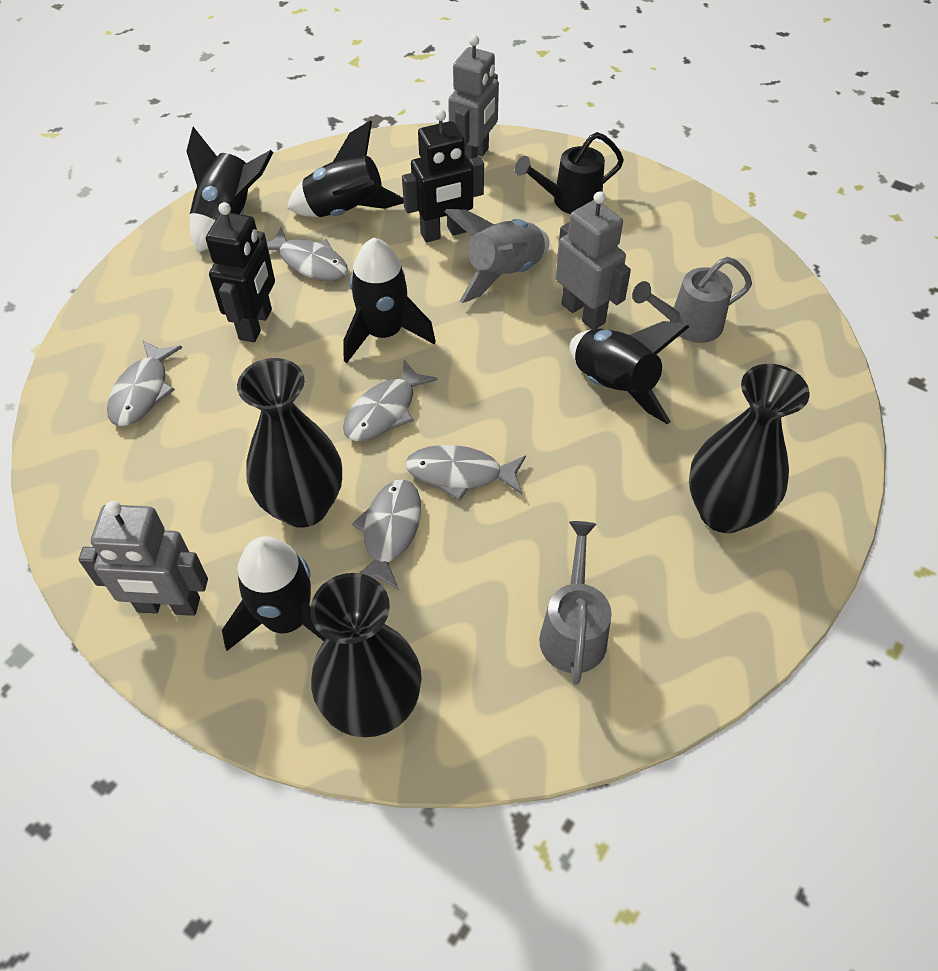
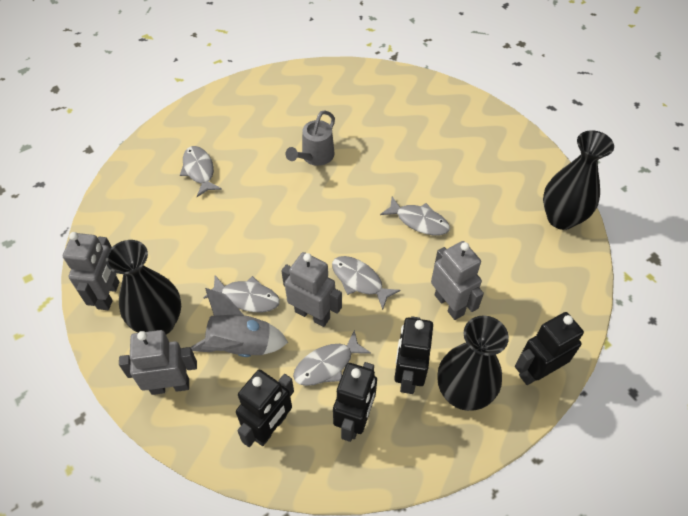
black robot: 2 -> 4
black rocket: 5 -> 0
black watering can: 1 -> 0
grey robot: 3 -> 4
grey watering can: 2 -> 1

